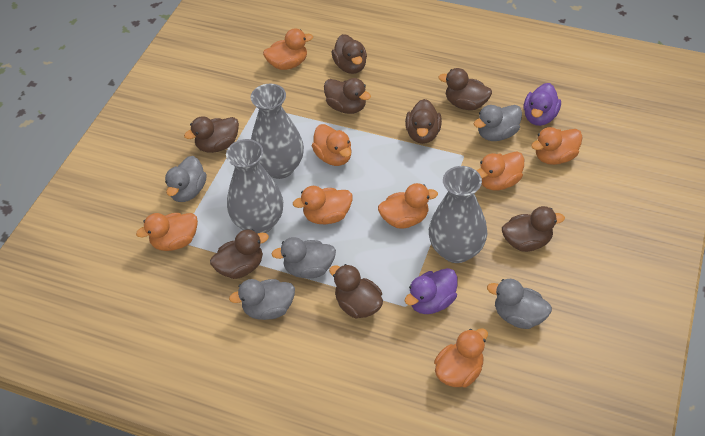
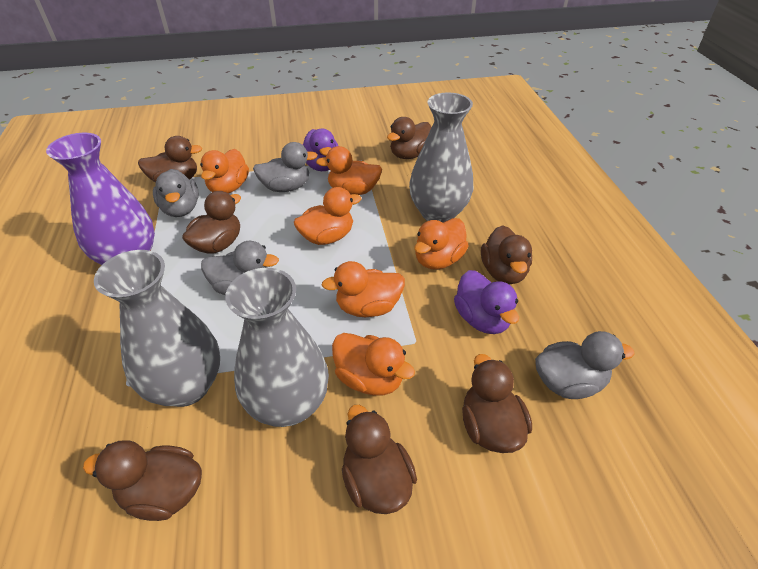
brown duck: 8 -> 7
grey duck: 5 -> 4
orange duck: 8 -> 6
purple vase: 0 -> 1

